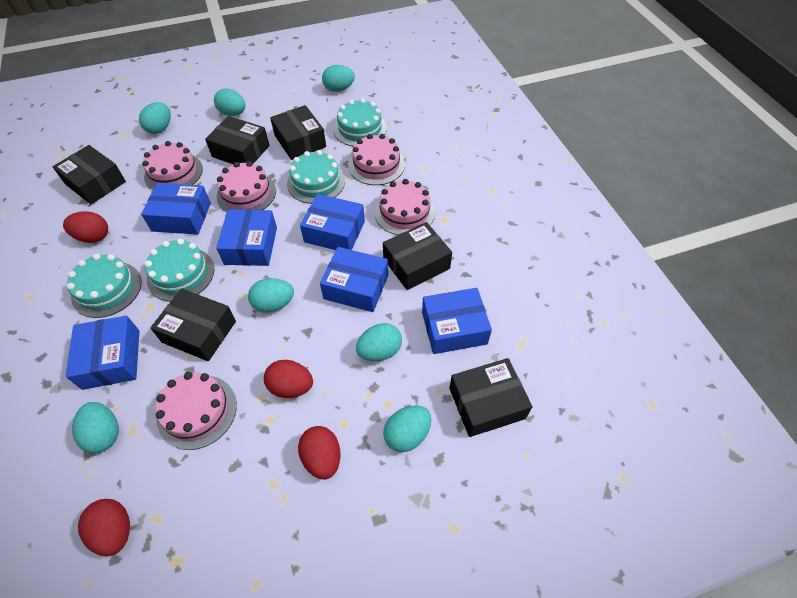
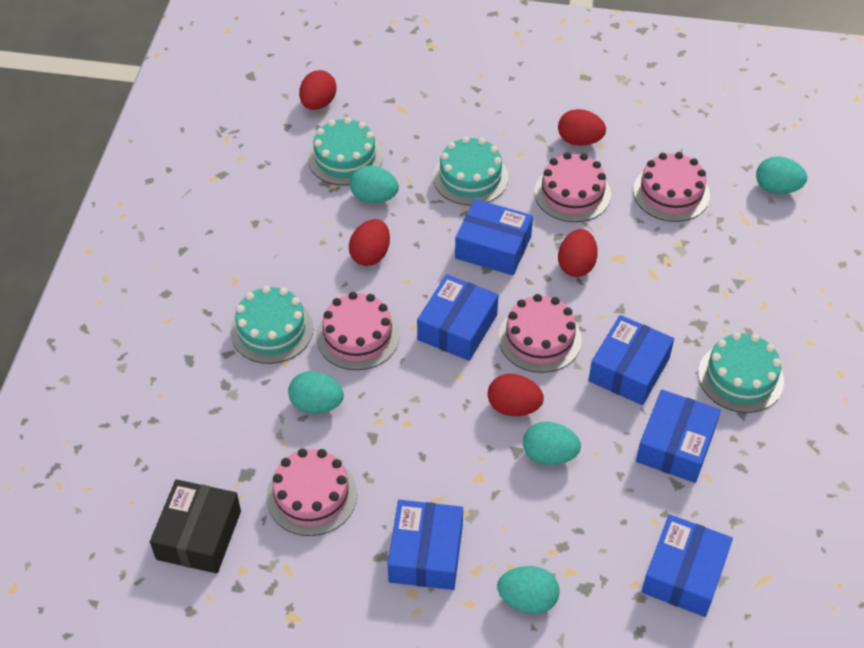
black box: 6 -> 1
red egg: 4 -> 5
turquoise egg: 7 -> 5

